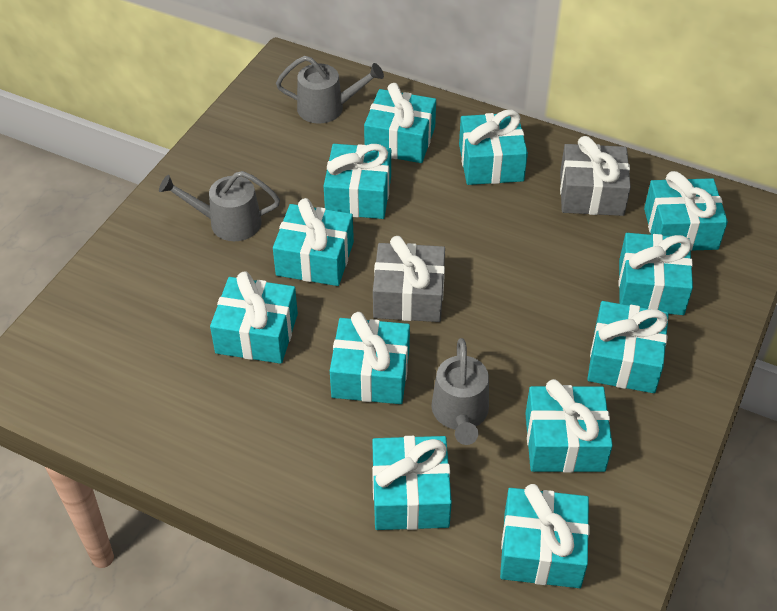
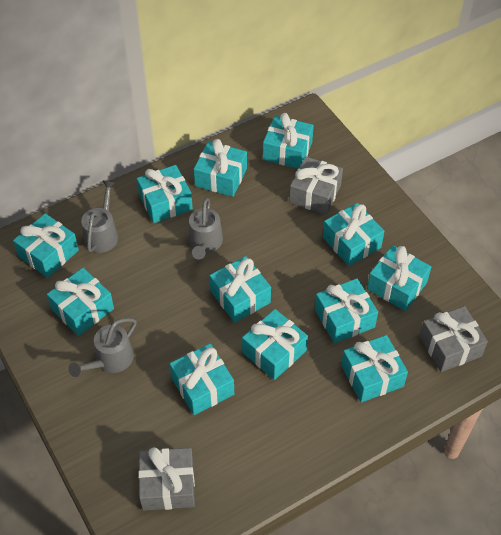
grey gift: 2 -> 3

